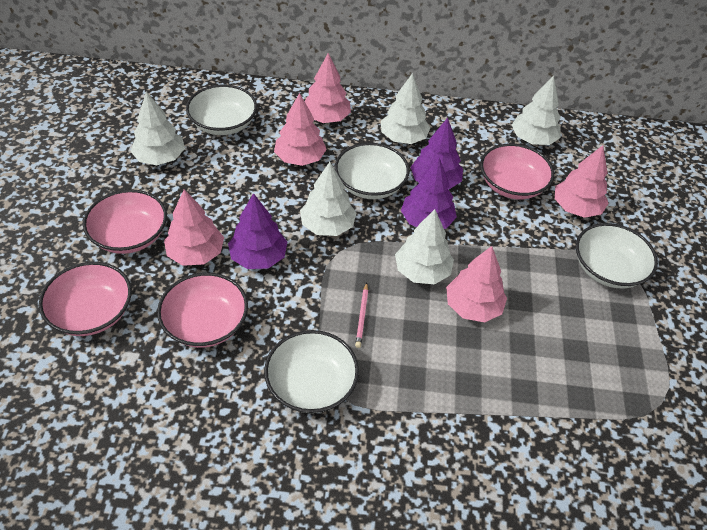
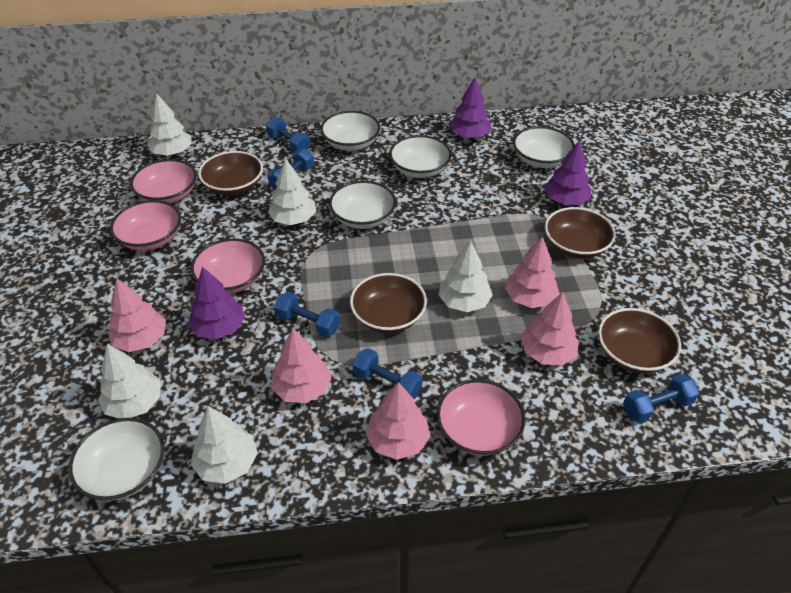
blue dumbbell: 0 -> 5
brown bowl: 0 -> 4
pink pencil: 1 -> 0
white bowl: 4 -> 5

